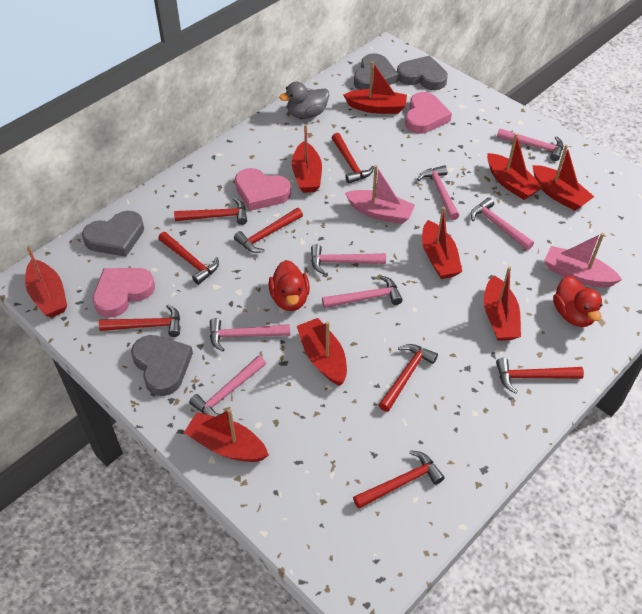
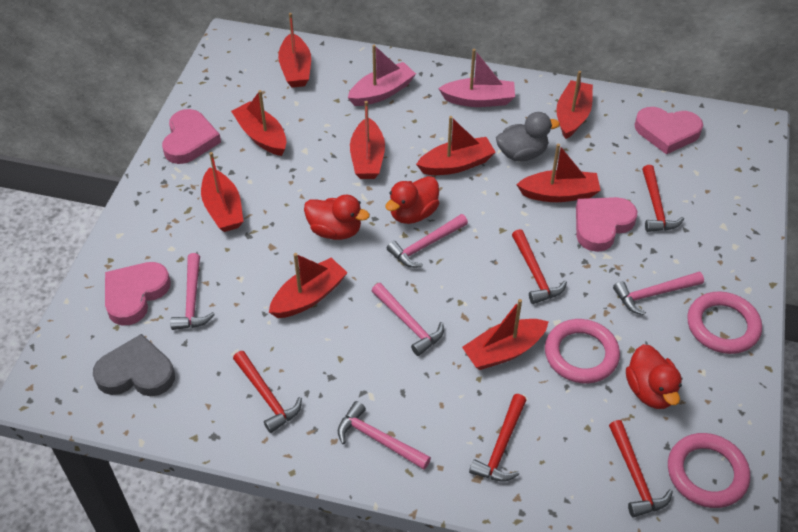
grey heart: 4 -> 1
pink hammer: 7 -> 5
pink heart: 3 -> 4
pink ring: 0 -> 3
red duck: 2 -> 3
red hammer: 8 -> 5

